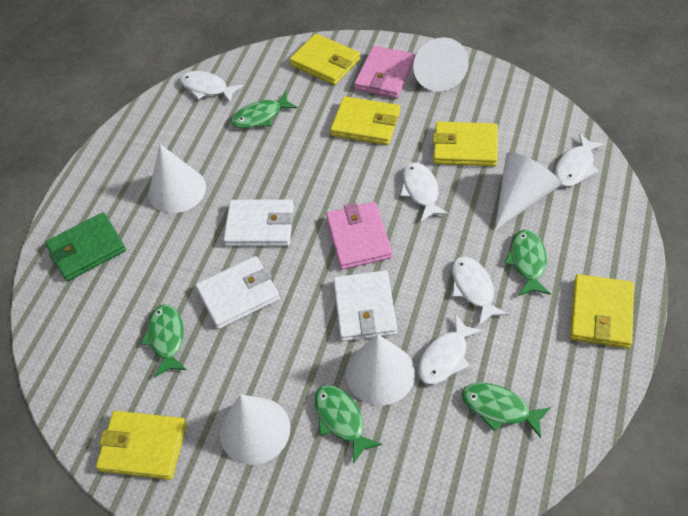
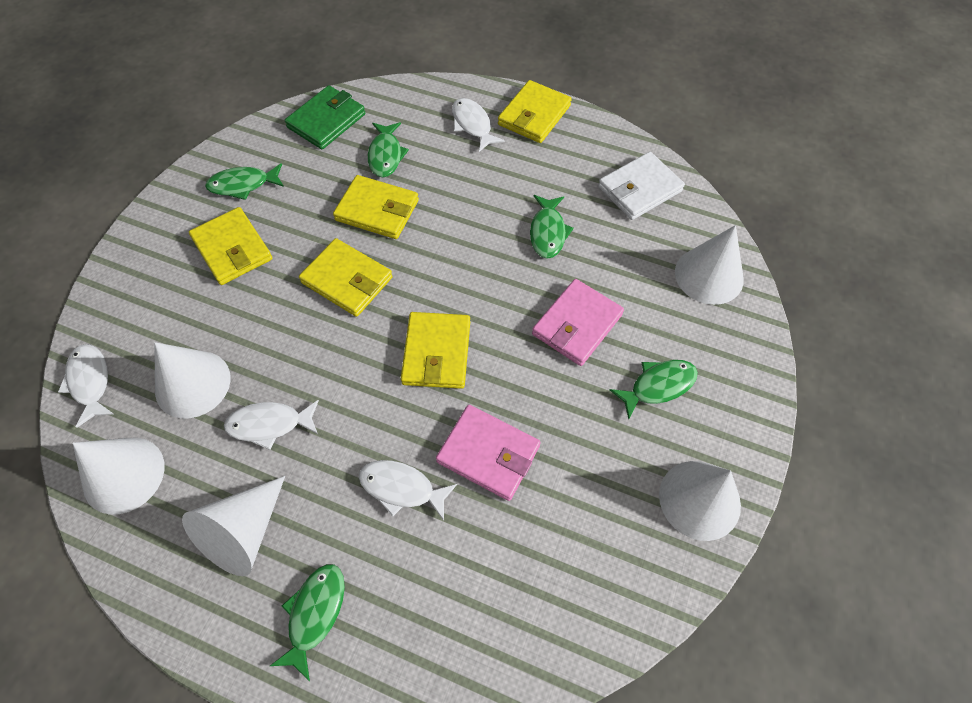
white fish: 5 -> 4
white wallet: 3 -> 1

